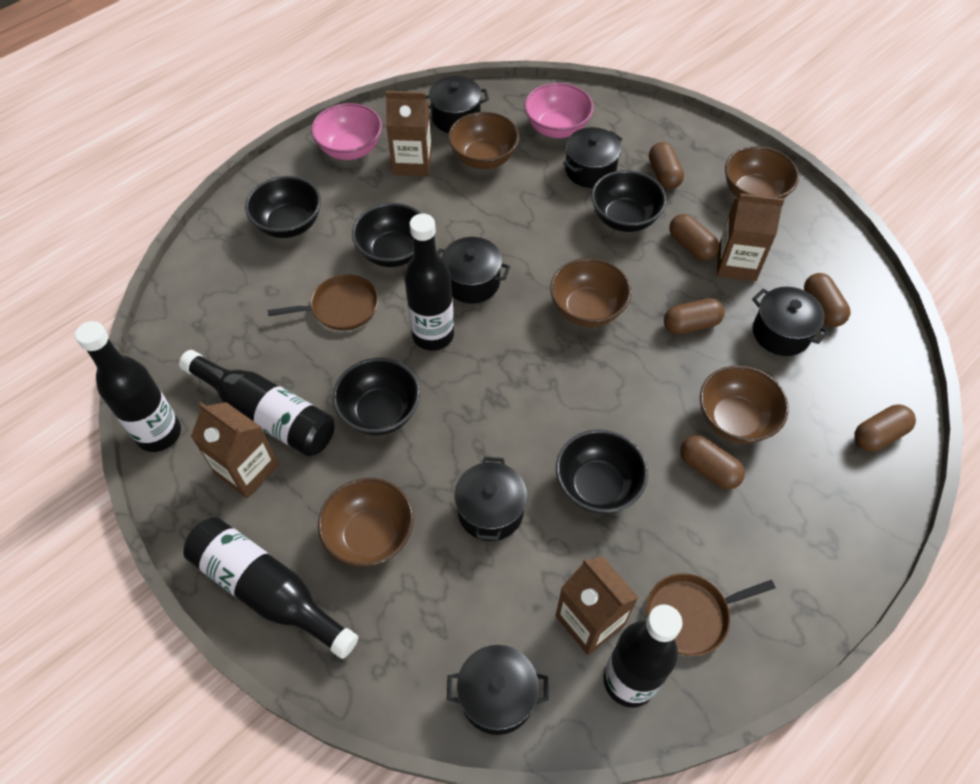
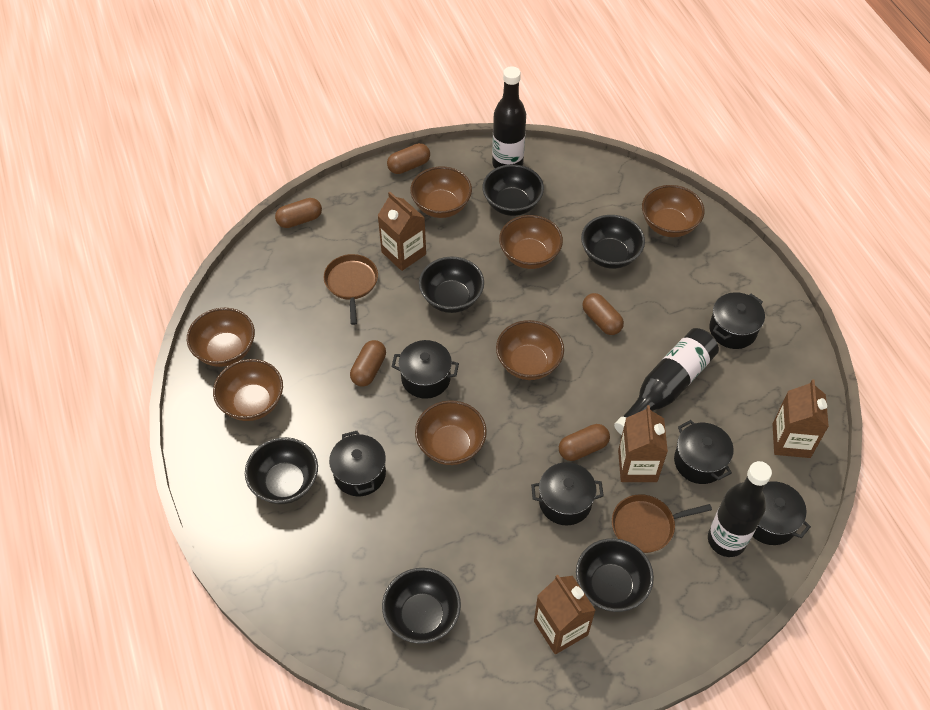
black bottle: 5 -> 3
black bowl: 5 -> 6
brown bowl: 5 -> 7
brown capsule: 6 -> 5
pink bowl: 2 -> 0

